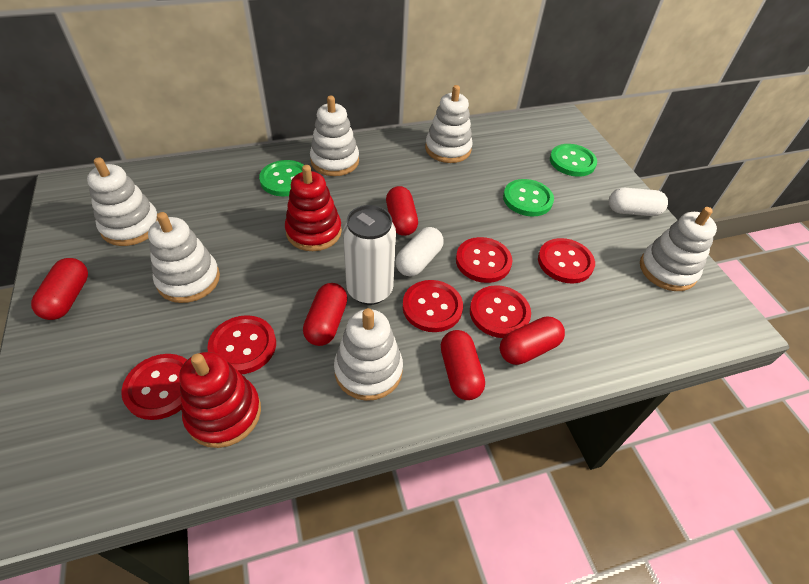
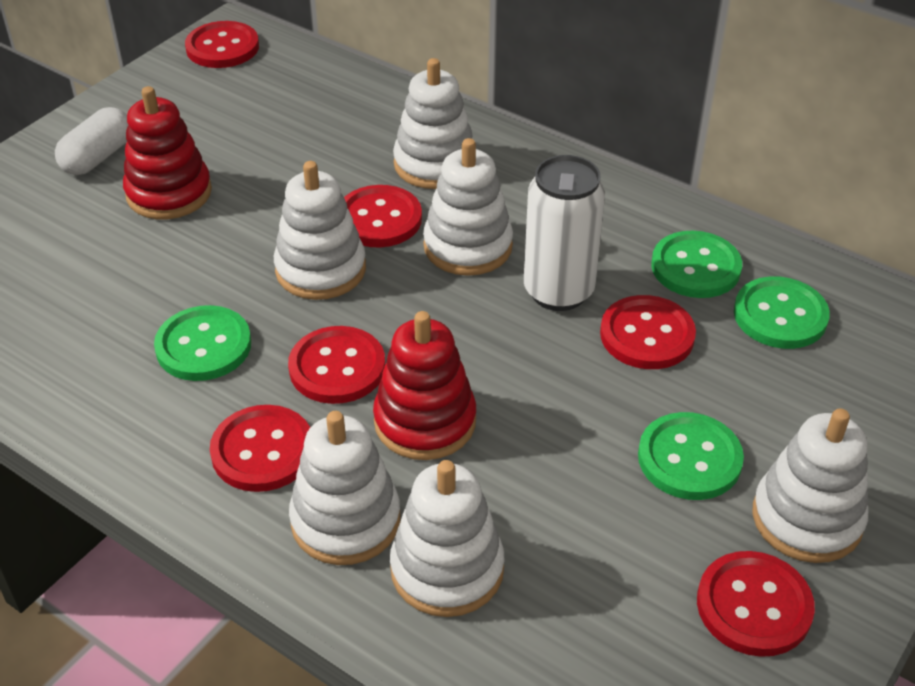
green button: 3 -> 4
red capsule: 5 -> 0
white capsule: 2 -> 1

